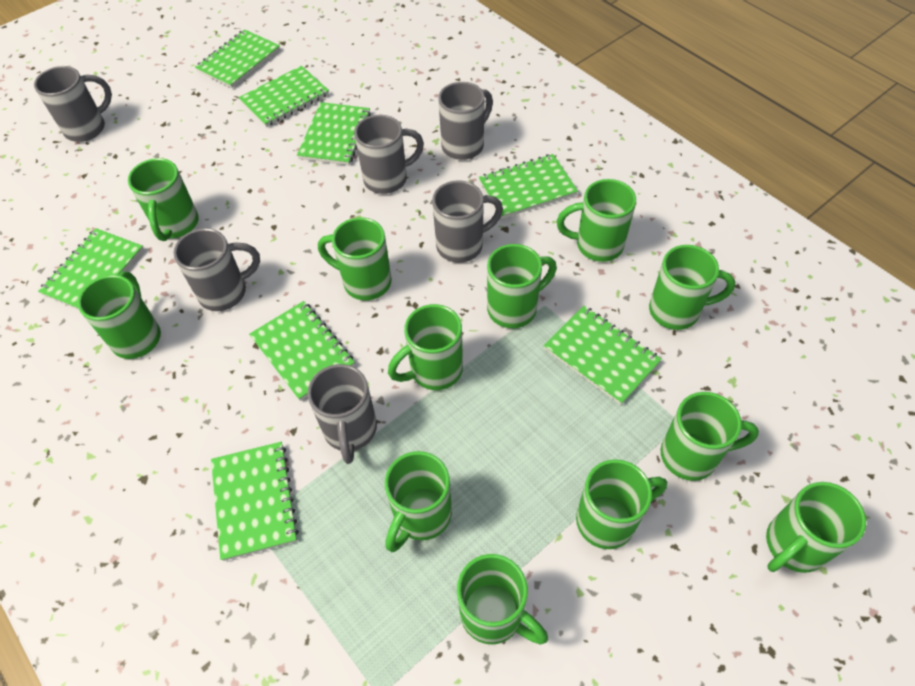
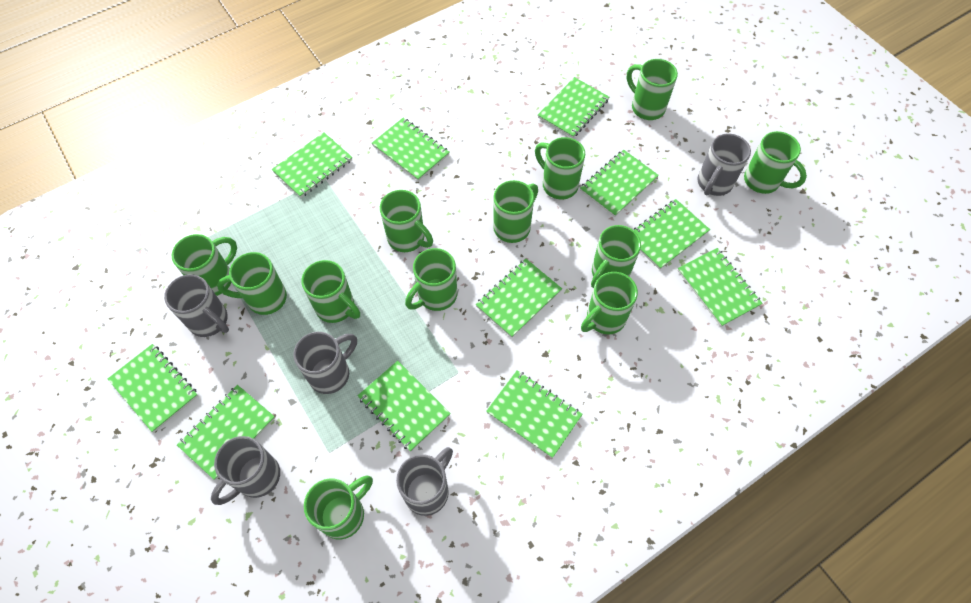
green notebook: 8 -> 11
grey mug: 6 -> 5

